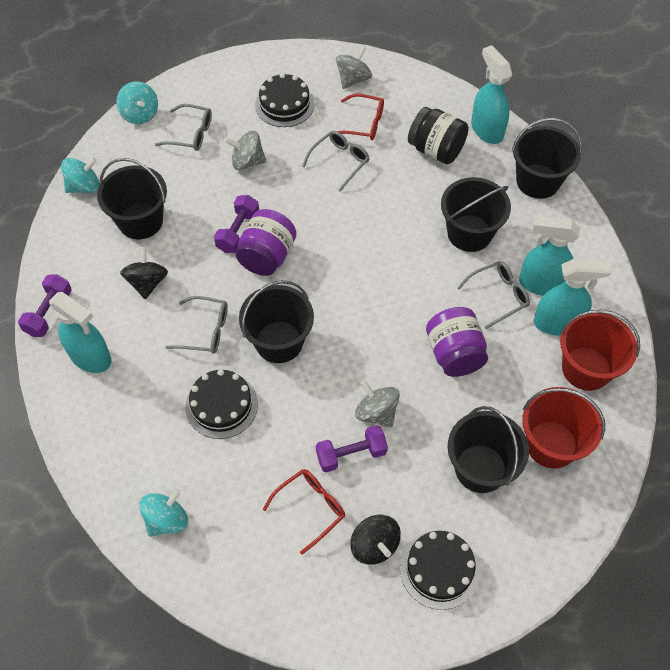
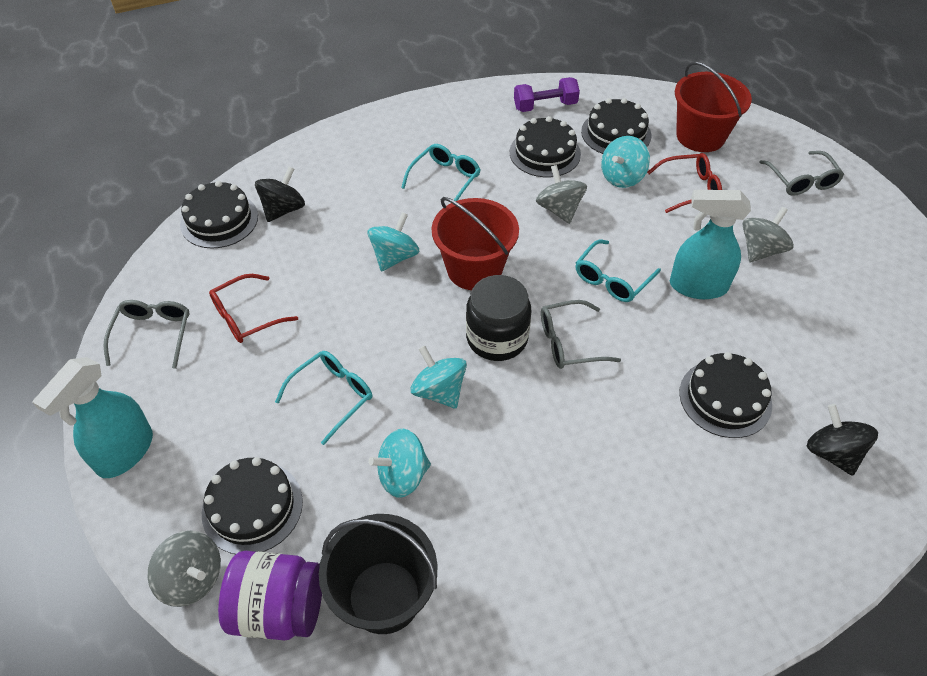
black bucket: 5 -> 1
black cake: 3 -> 5
grey glasses: 4 -> 3
purple dumbbell: 3 -> 1
purple jar: 2 -> 1
turquoise glasses: 0 -> 3
turquoise spinning top: 3 -> 4
turquoise spray bottle: 4 -> 2

